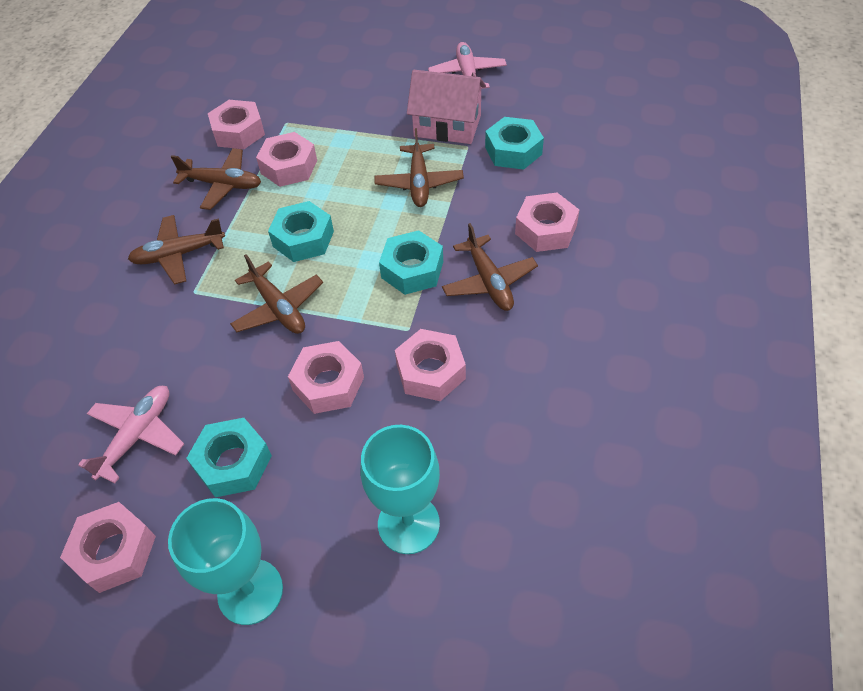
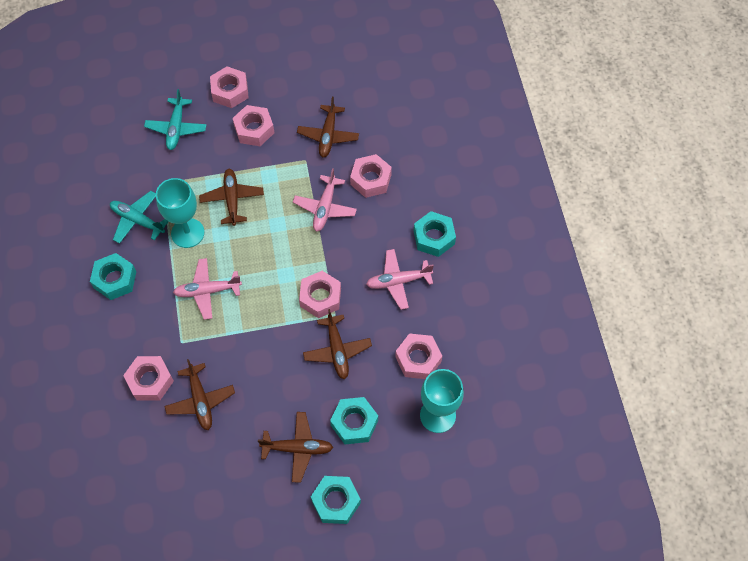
pink house: 1 -> 0
pink plane: 2 -> 3
turquoise plane: 0 -> 2

